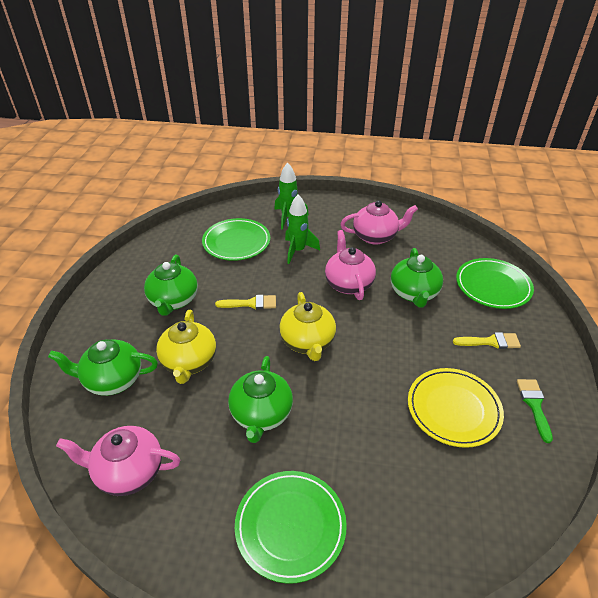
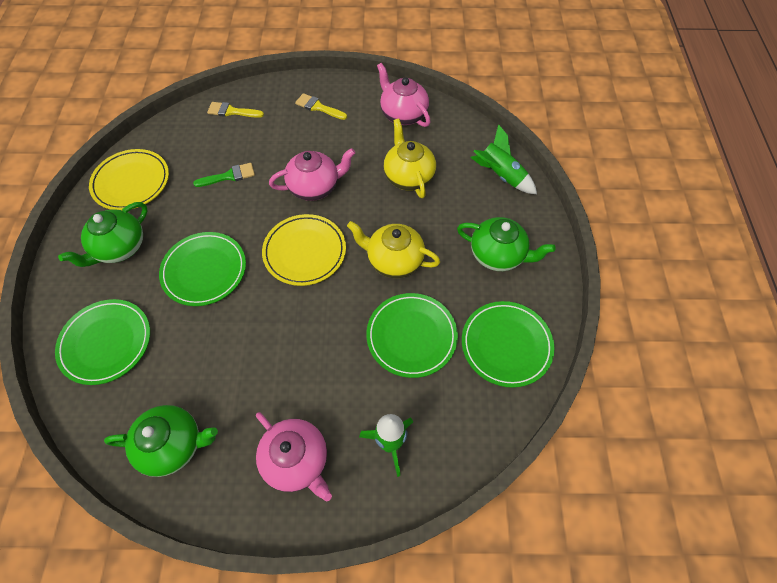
green plate: 3 -> 4
green teapot: 4 -> 3
yellow plate: 1 -> 2

